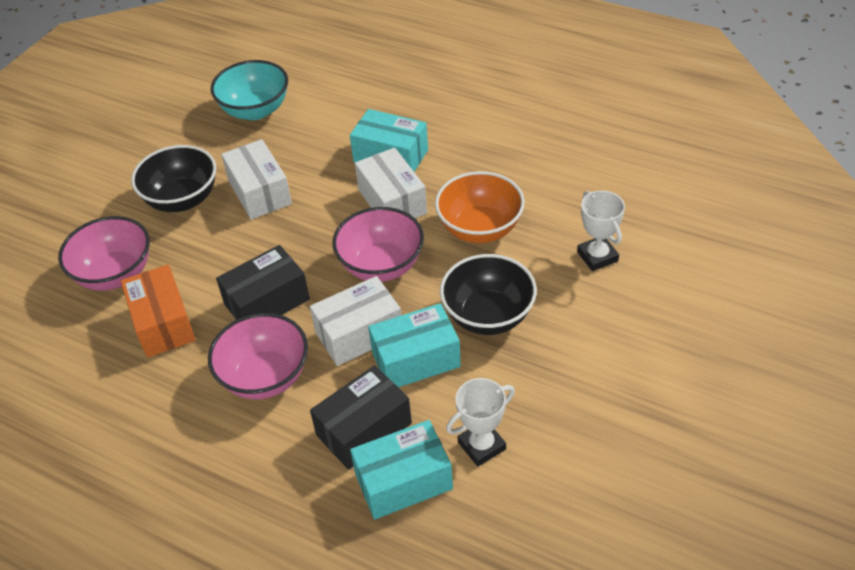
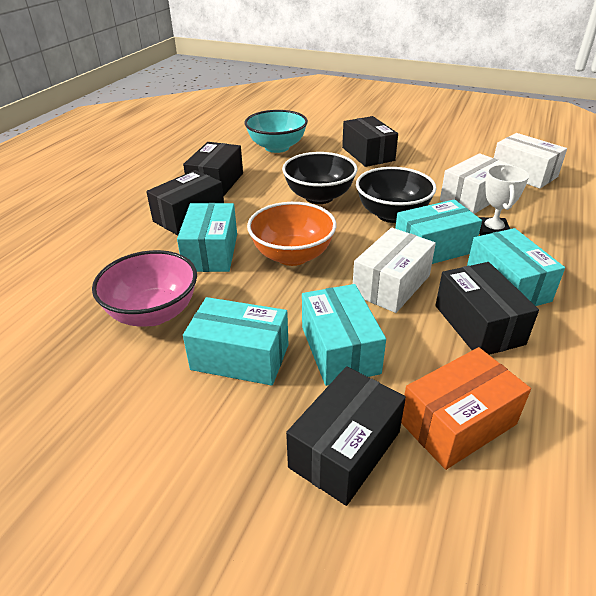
black box: 2 -> 5
pink bowl: 3 -> 1
turquoise box: 3 -> 5
white trophy: 2 -> 1

